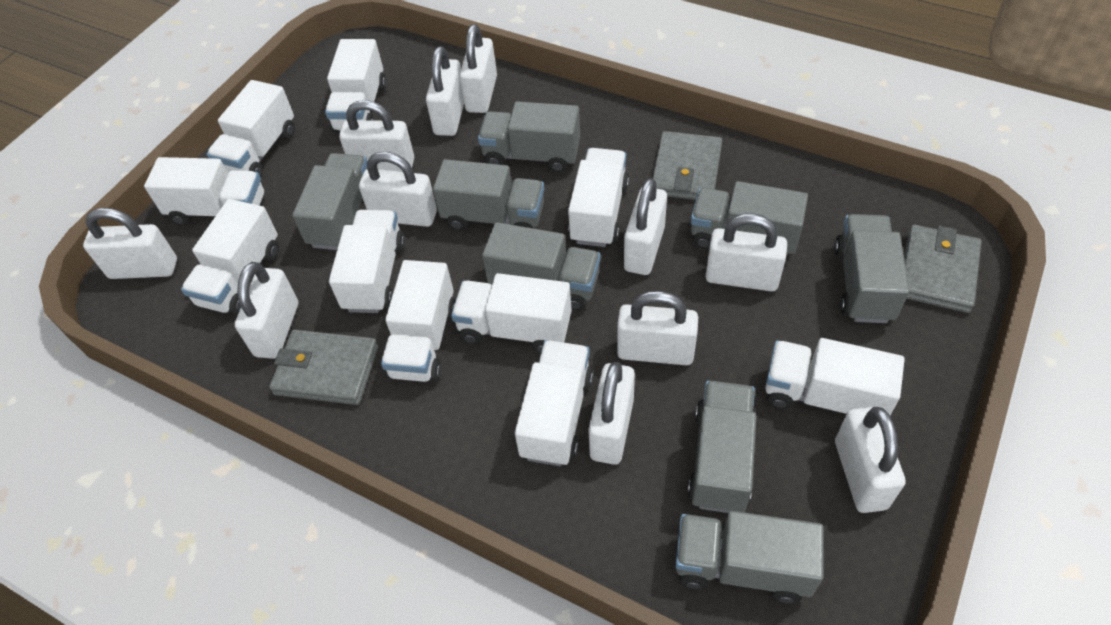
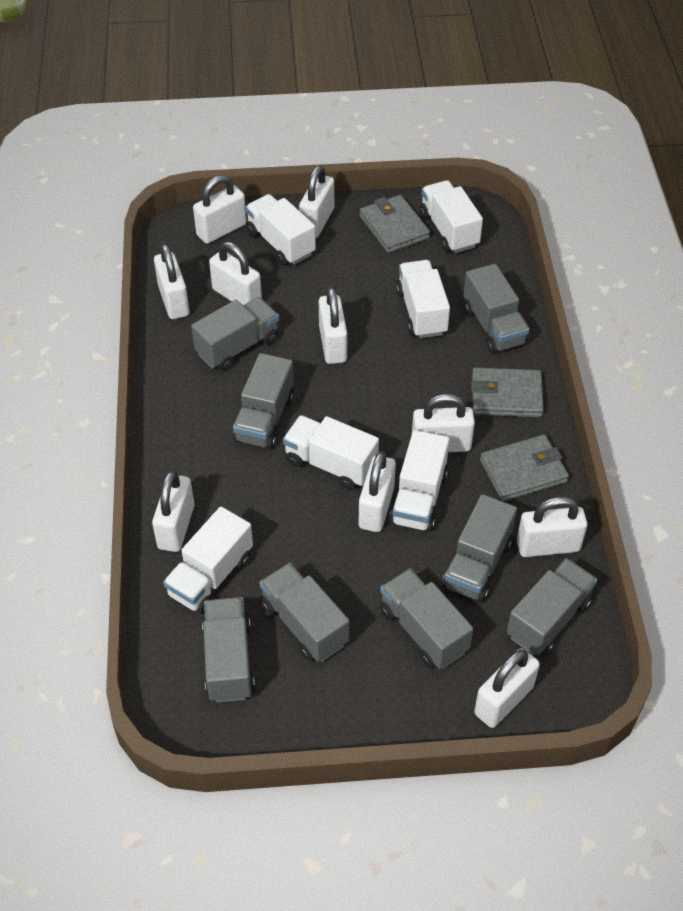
white padlock: 11 -> 10
white truck: 10 -> 6

